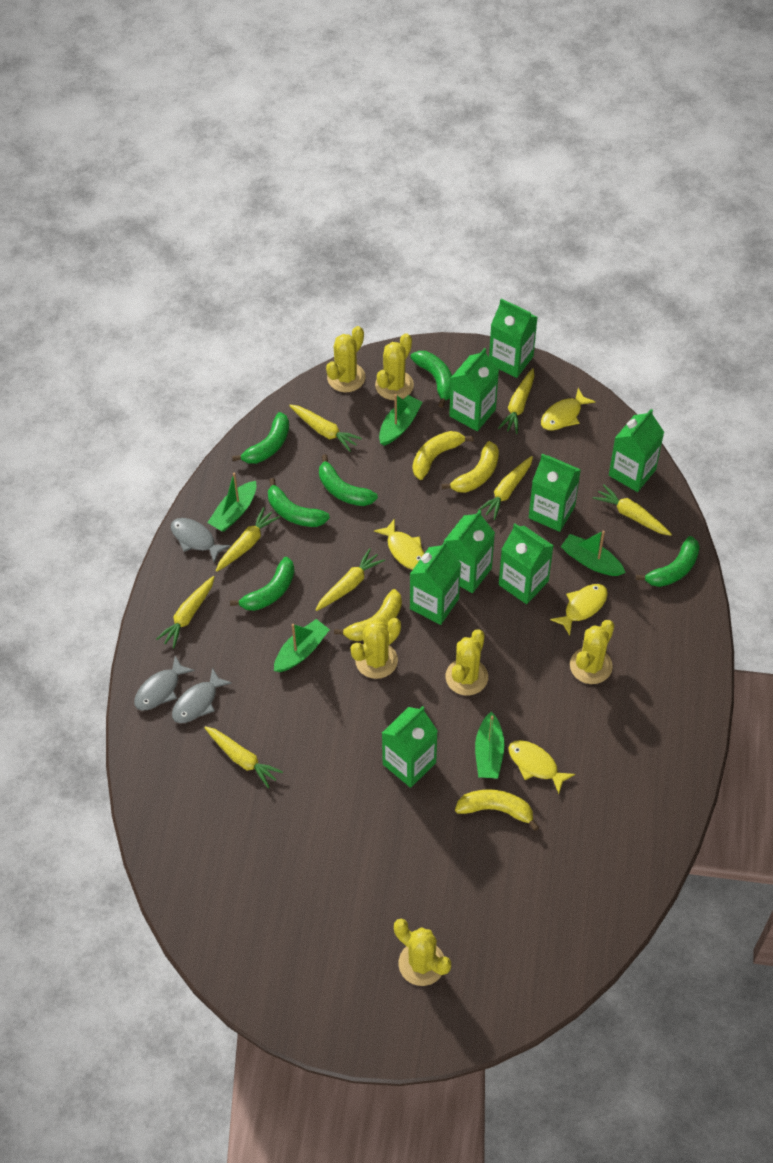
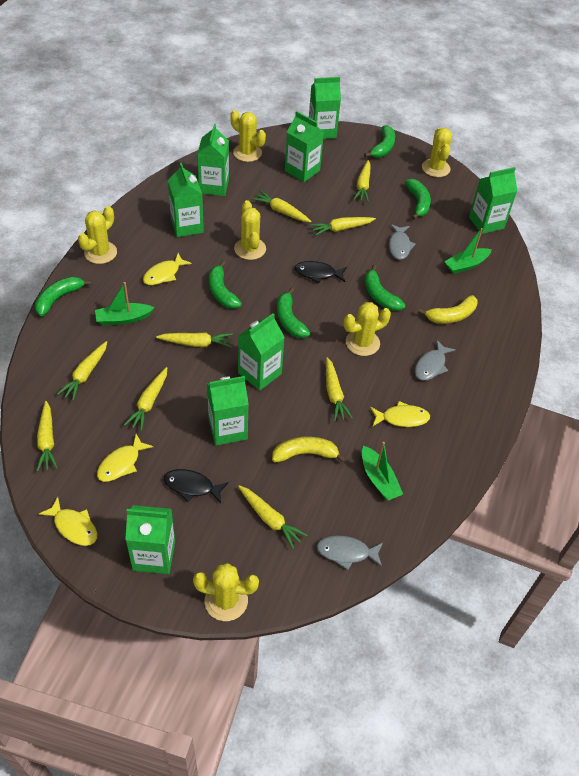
black fish: 0 -> 2
green boat: 5 -> 3
yellow banana: 4 -> 2
yellow carrot: 8 -> 9

